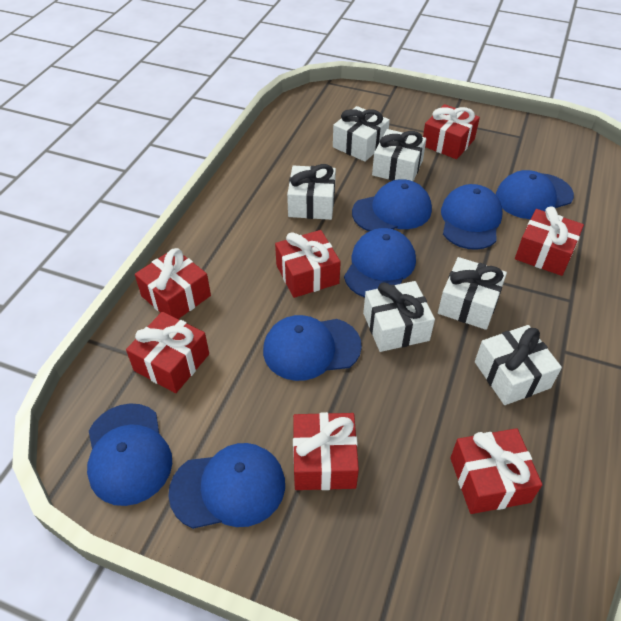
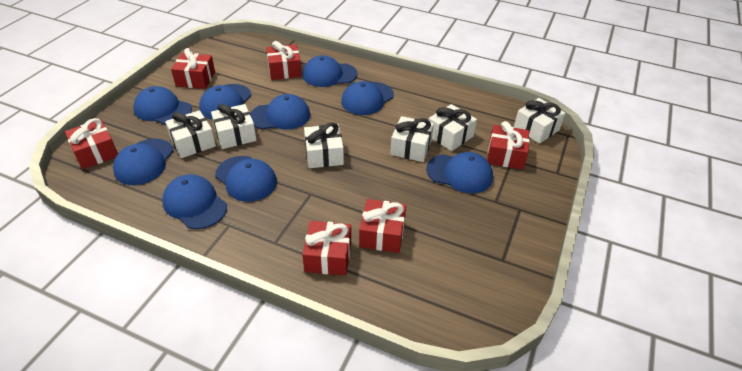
blue cap: 7 -> 9
red gift: 7 -> 6

